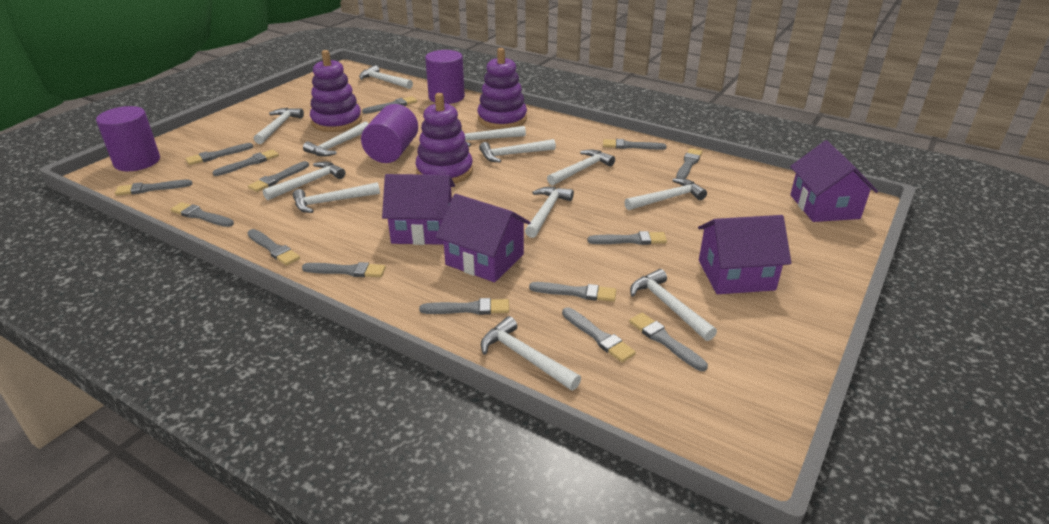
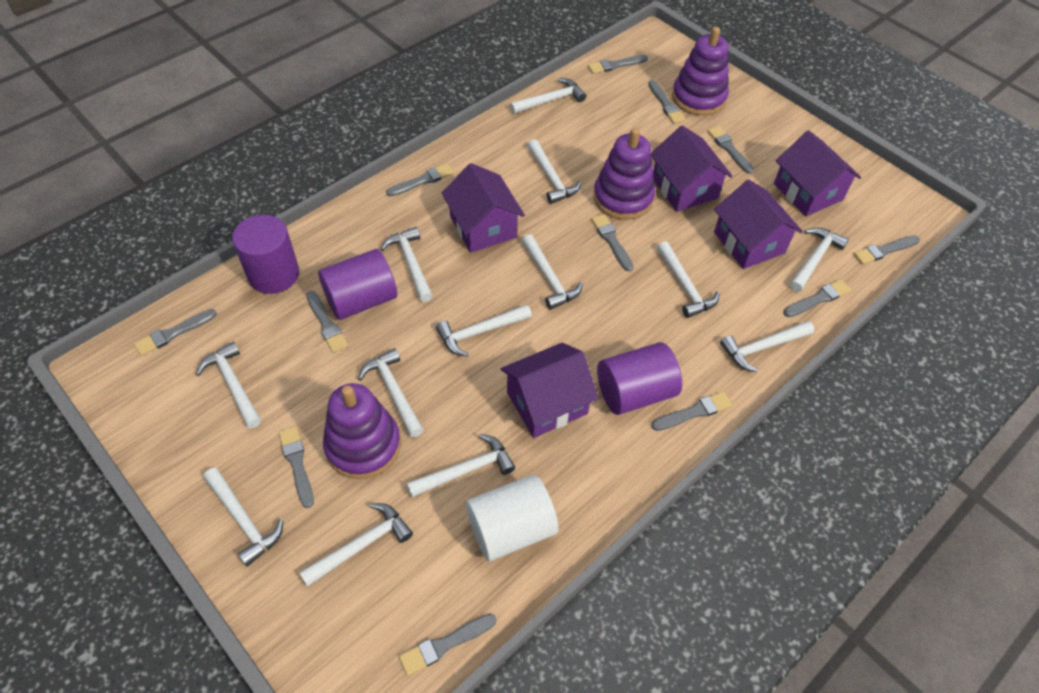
grey brush: 15 -> 12
purple house: 4 -> 5
white cylinder: 0 -> 1
white hammer: 12 -> 13

